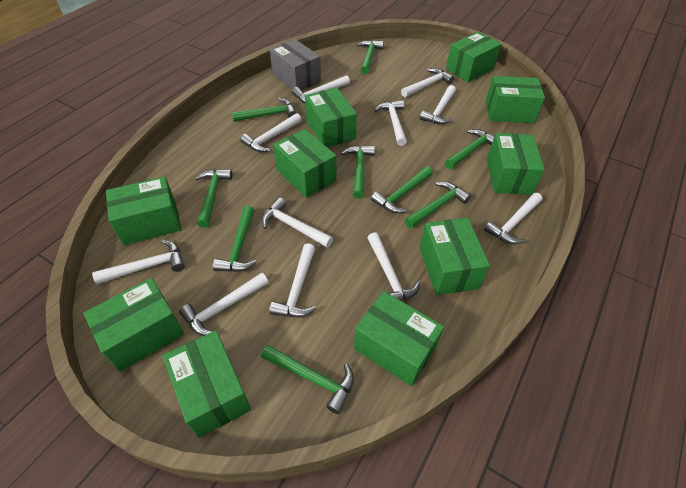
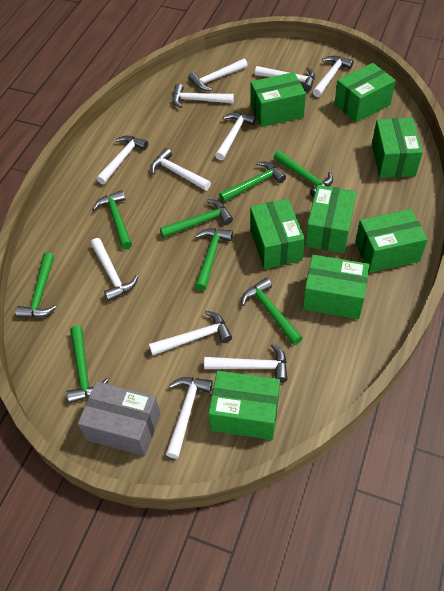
green box: 10 -> 8
green hammer: 9 -> 8

